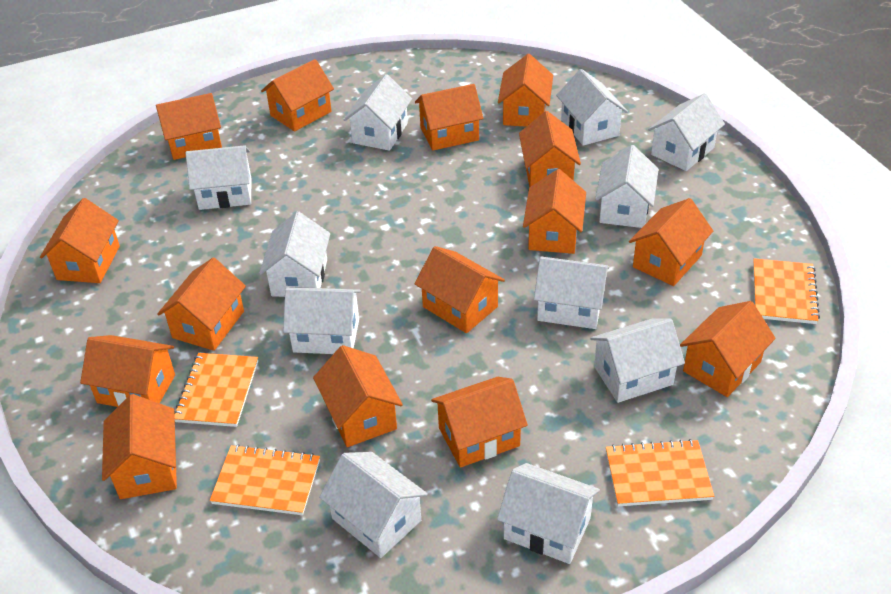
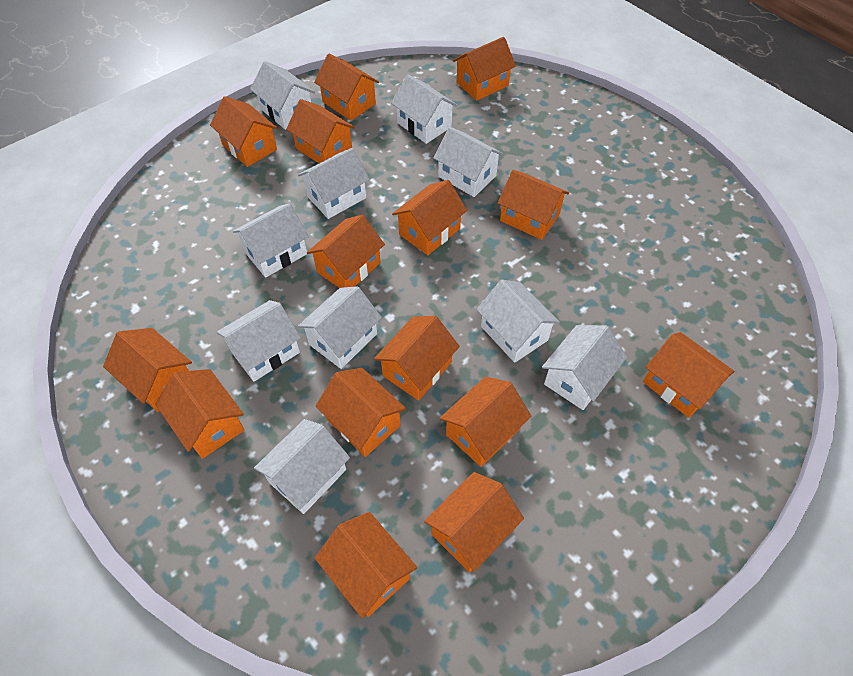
orange notebook: 4 -> 0
white house: 11 -> 10

